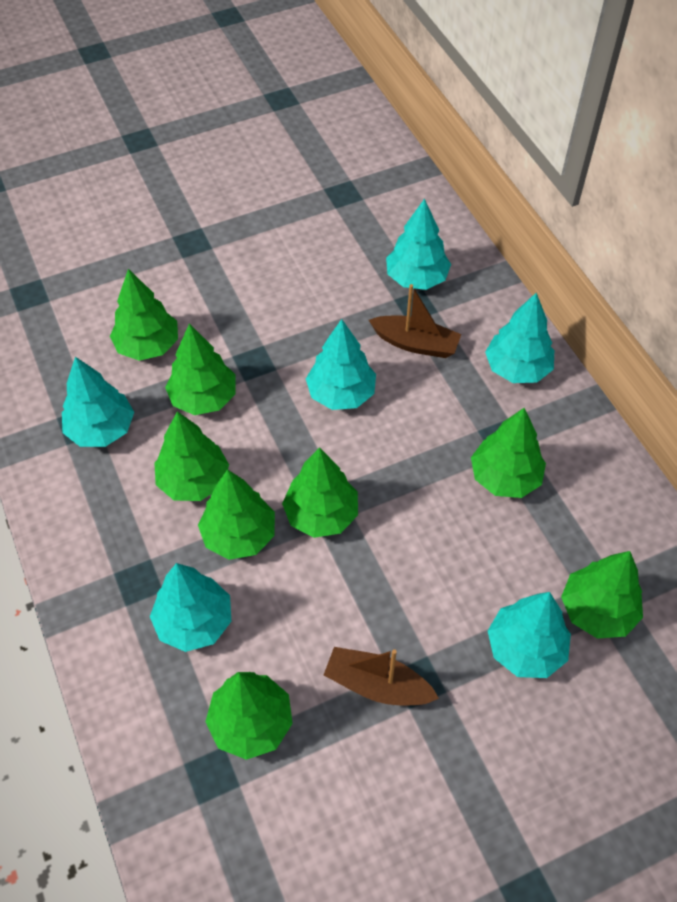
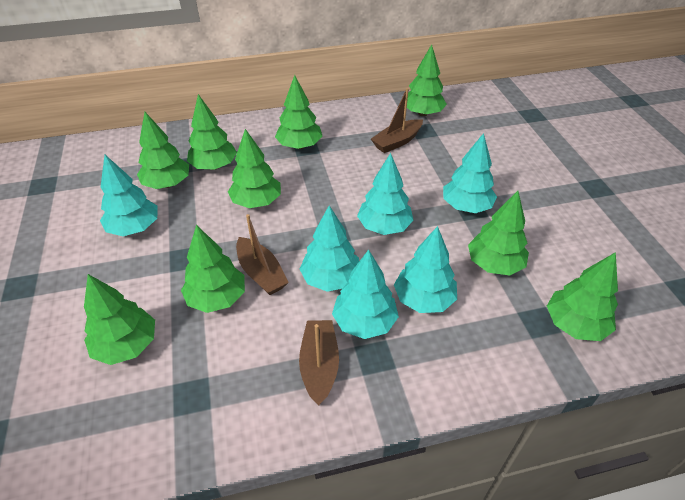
brown boat: 2 -> 3
green tree: 8 -> 9

